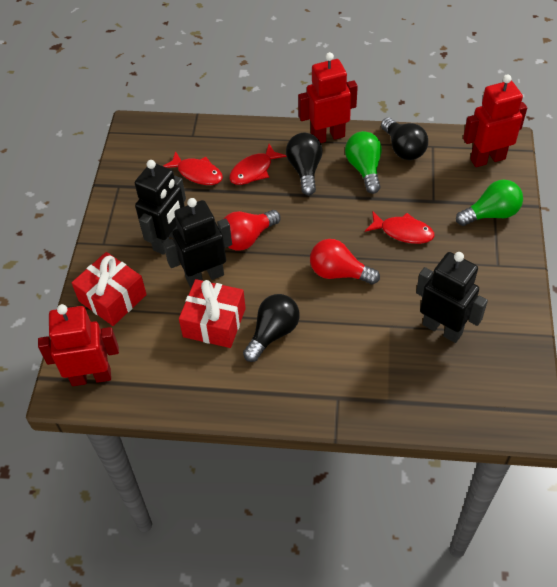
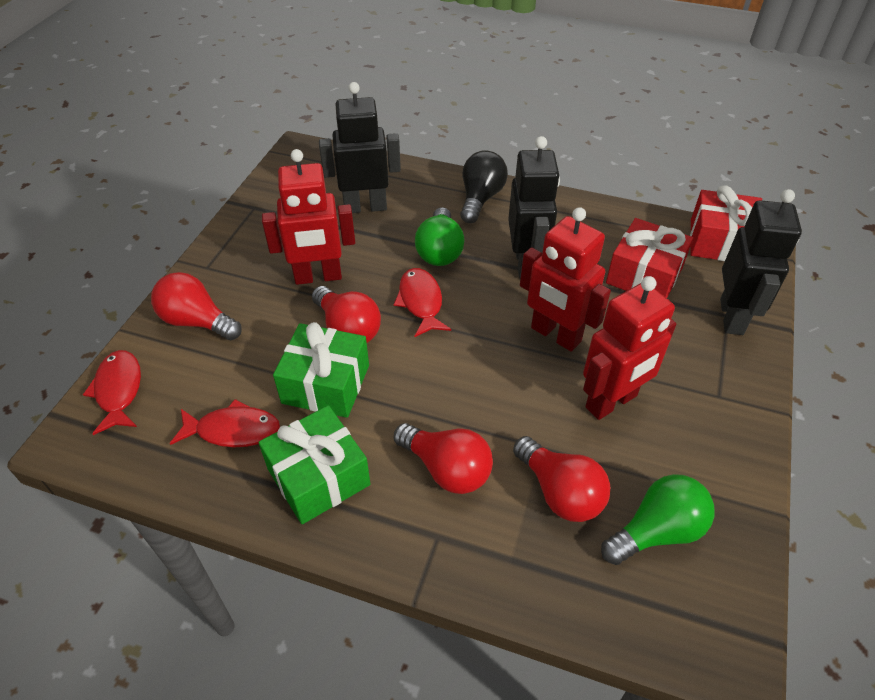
black light bulb: 3 -> 1
green gift: 0 -> 2
red light bulb: 2 -> 4

